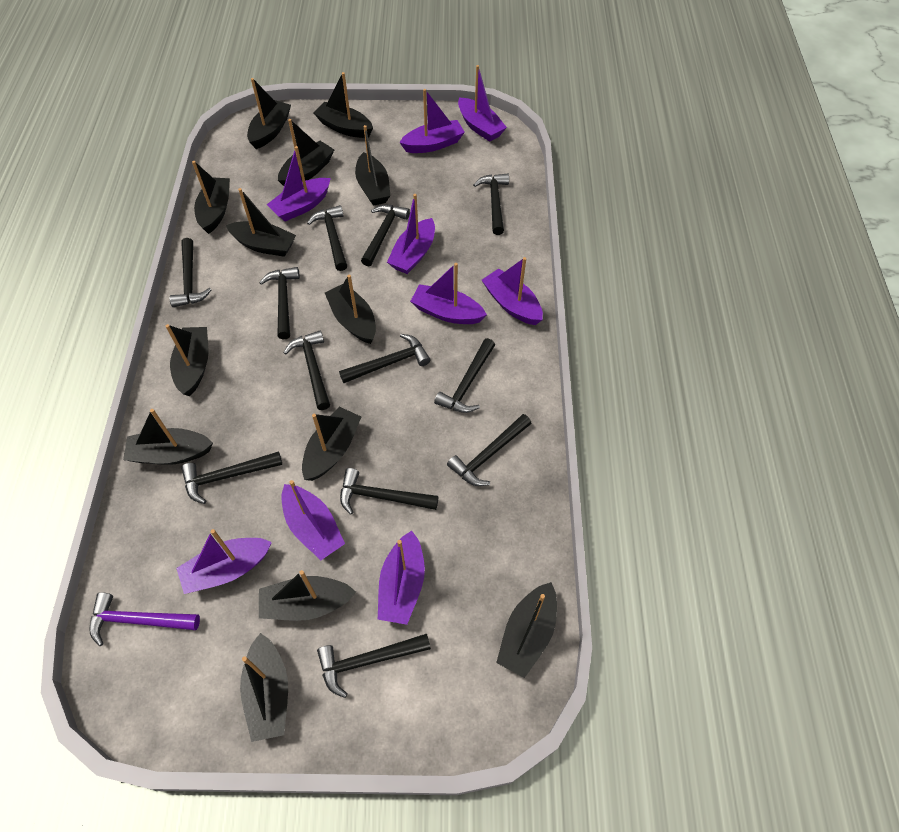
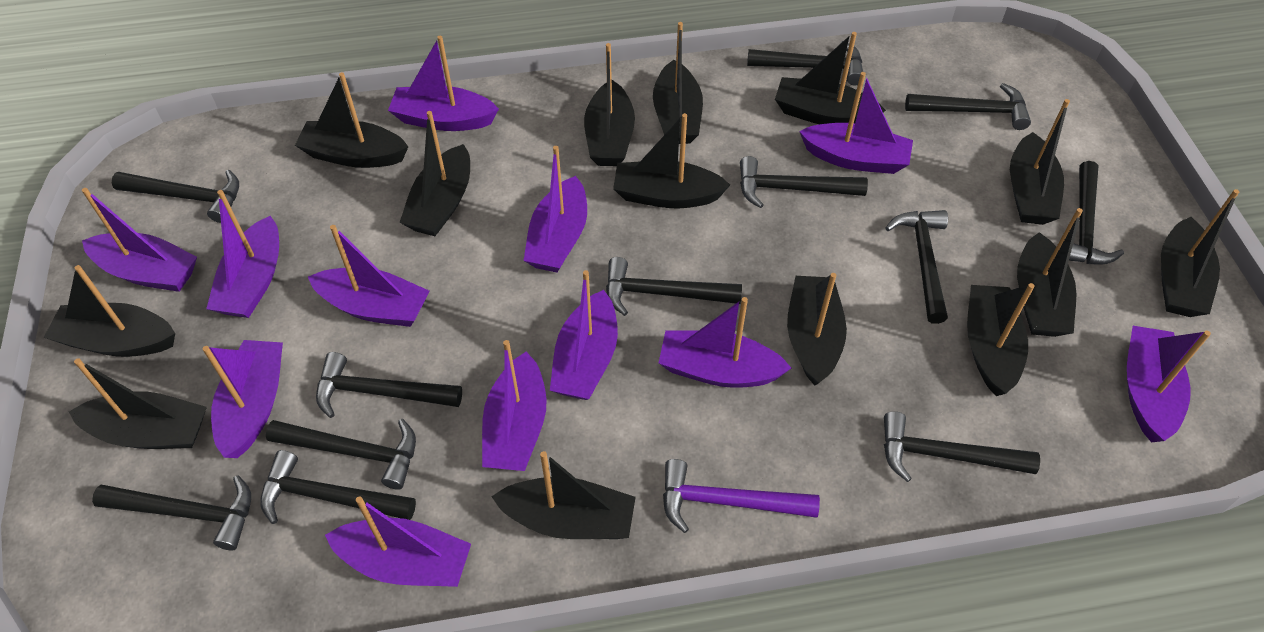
black boat: 13 -> 14
purple boat: 9 -> 12

